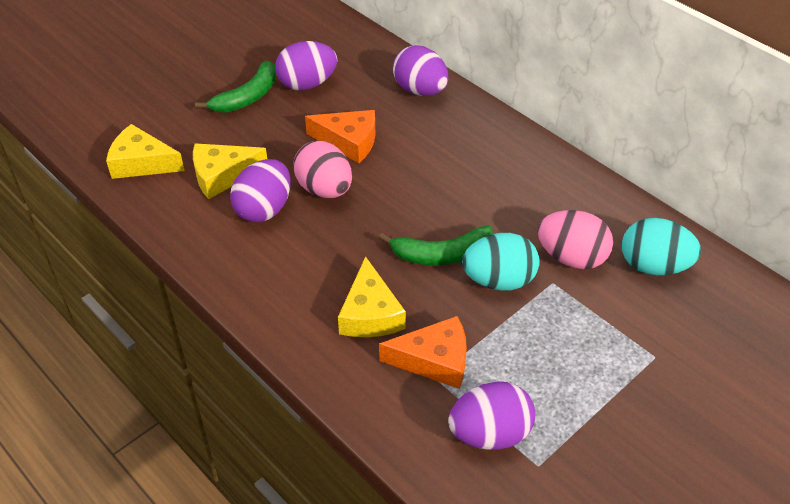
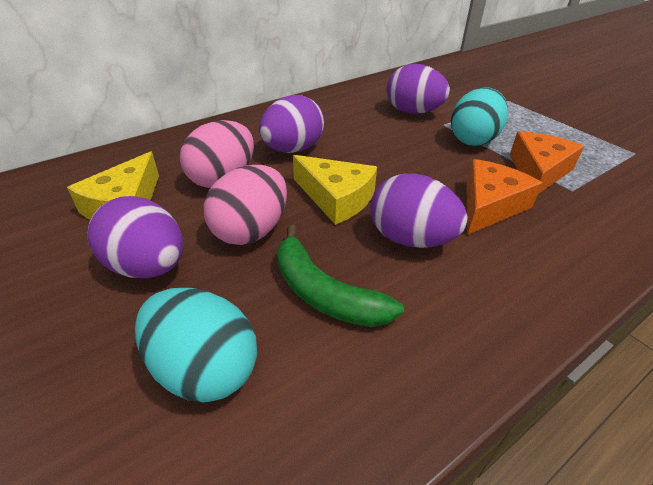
green banana: 2 -> 1
yellow cheese: 3 -> 2

